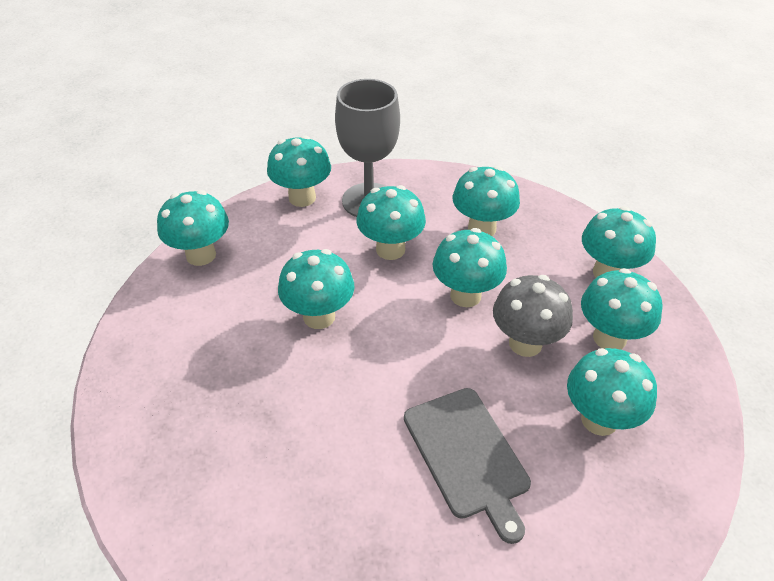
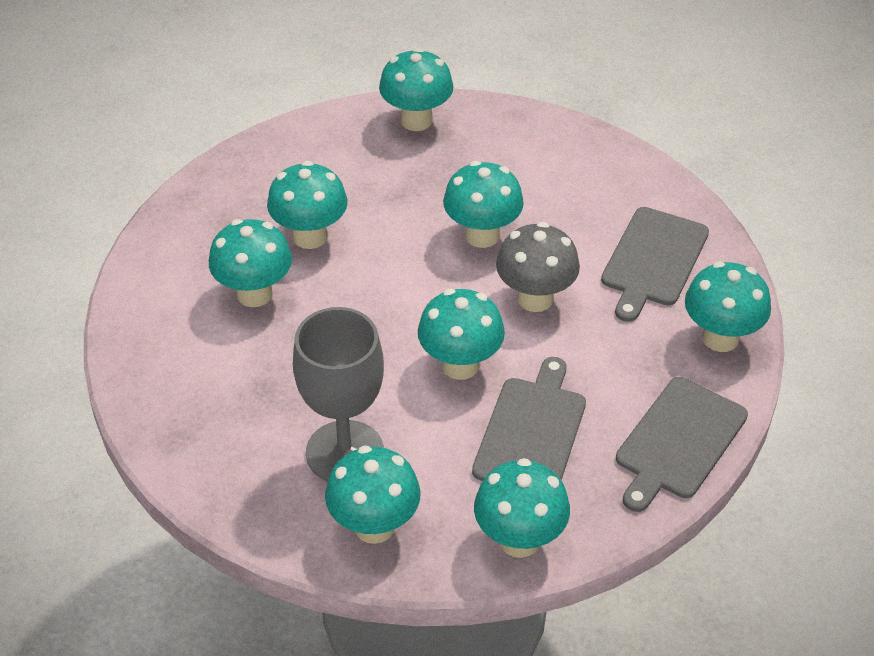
grey cutting board: 1 -> 3
turquoise mushroom: 9 -> 8

